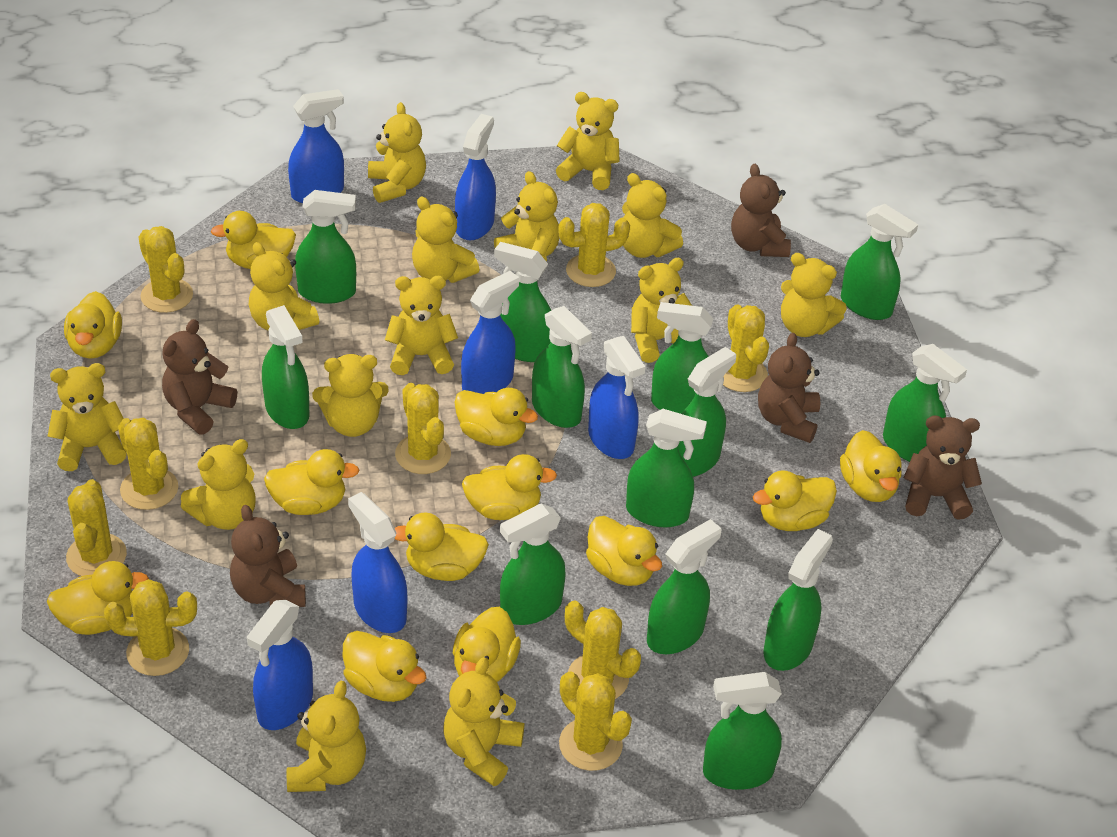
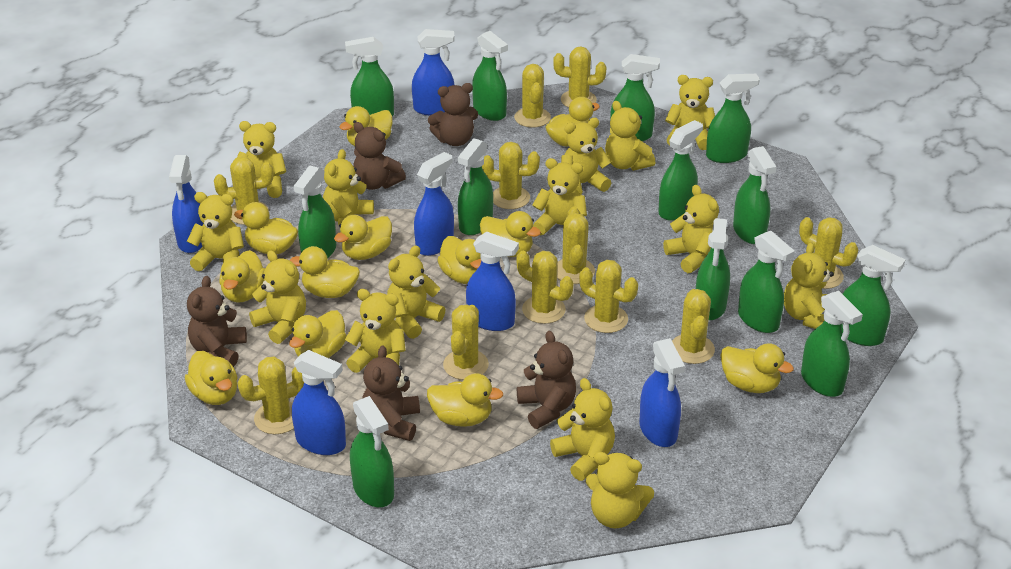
yellow cactus: 9 -> 11

